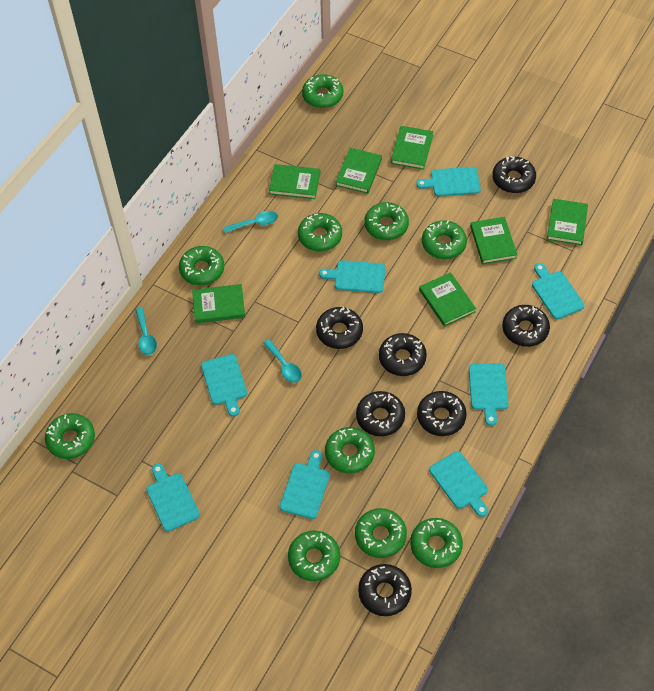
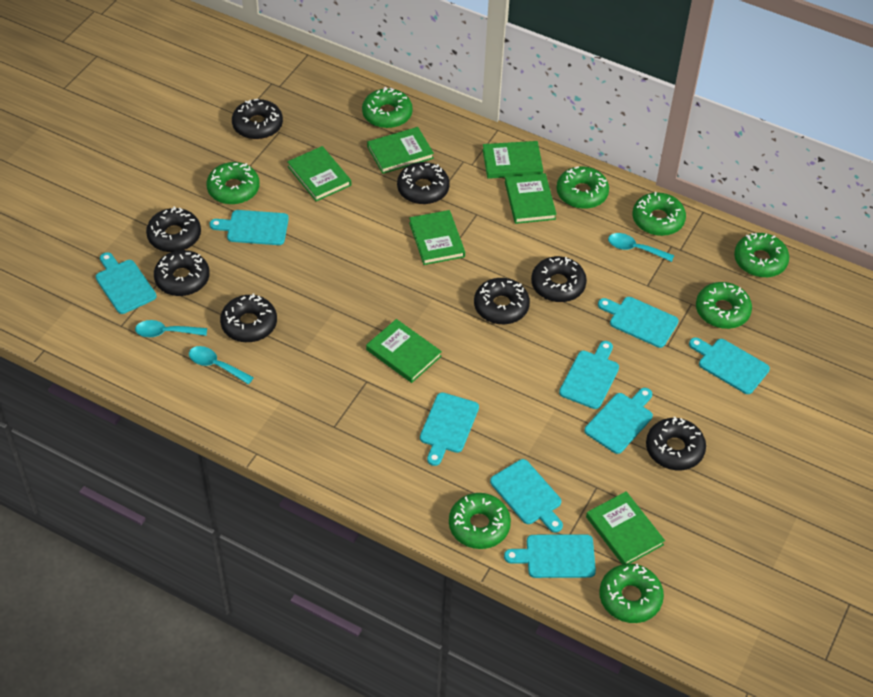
black donut: 7 -> 8
green donut: 10 -> 8
turquoise cutting board: 8 -> 9

